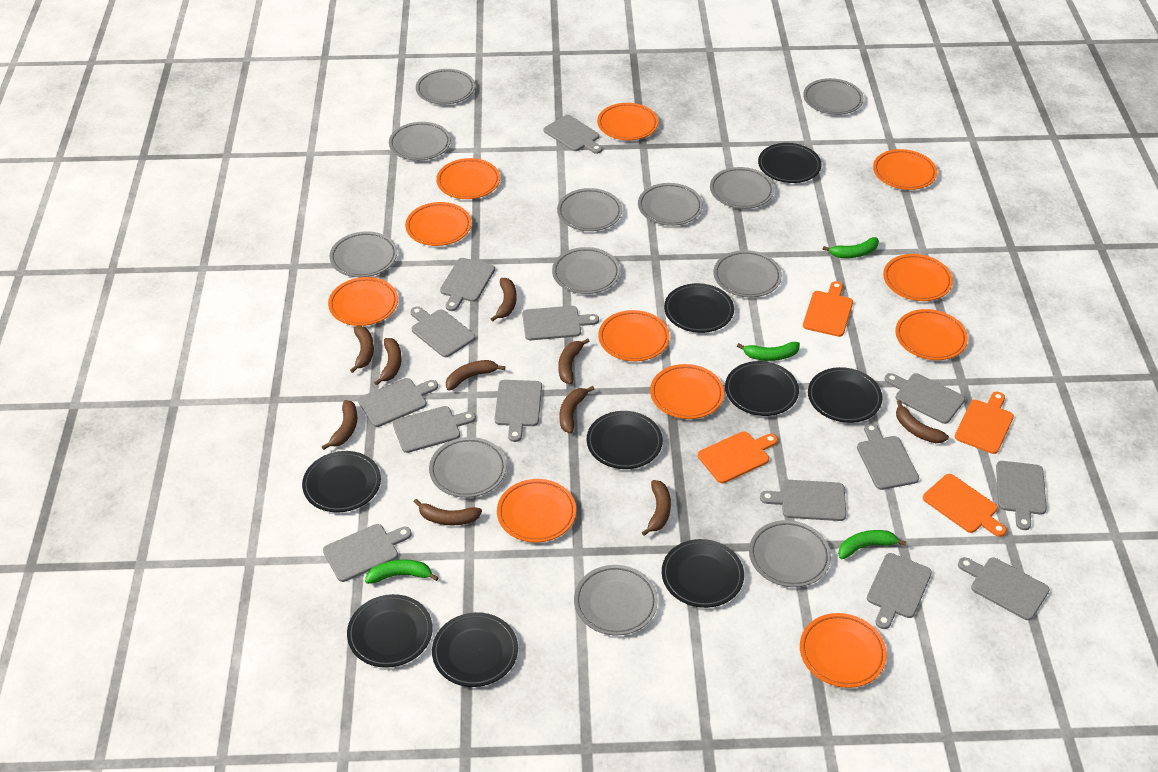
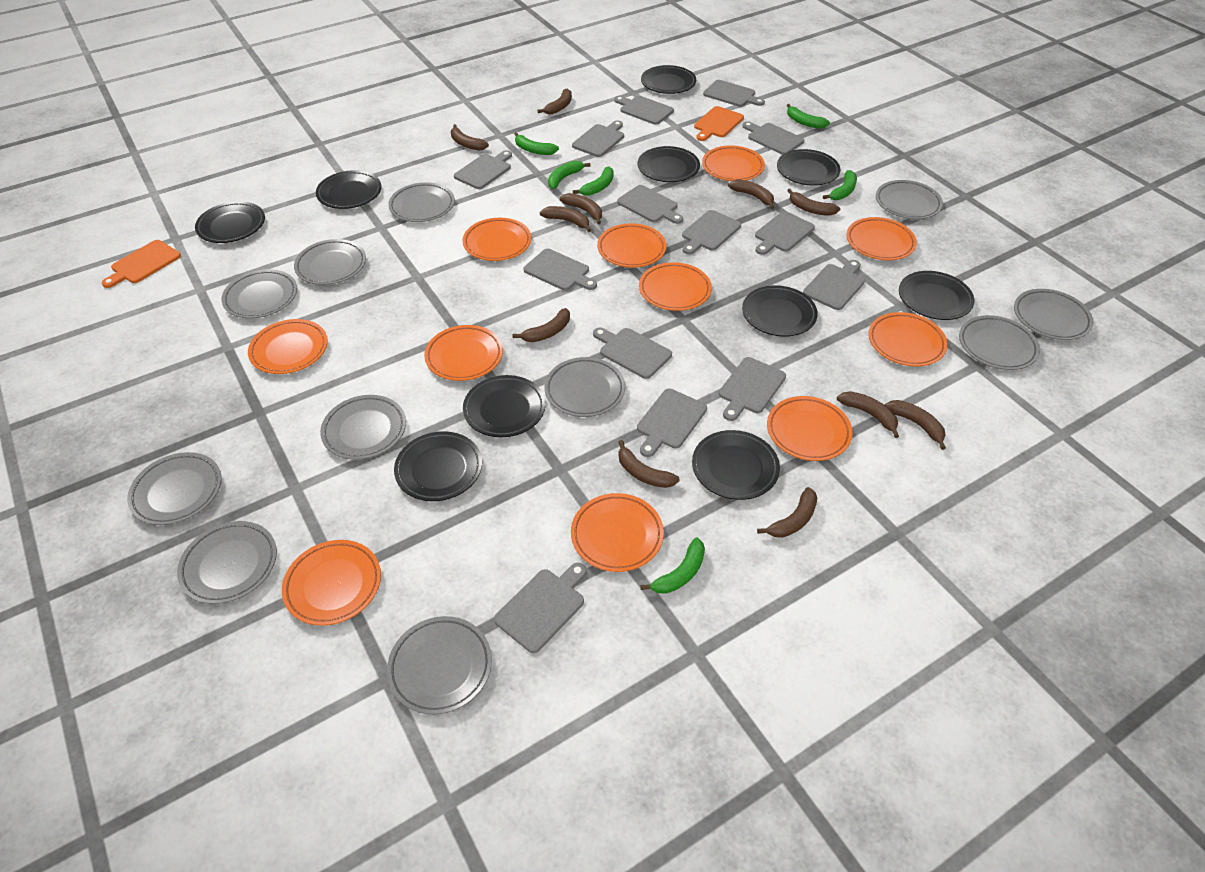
black plate: 9 -> 10
brown banana: 10 -> 11
green banana: 4 -> 6
grey plate: 12 -> 11
orange cutting board: 4 -> 2

